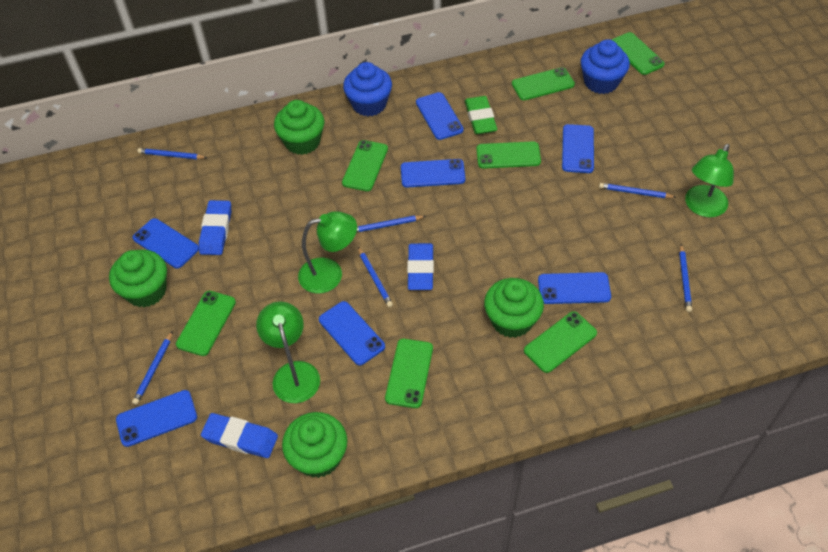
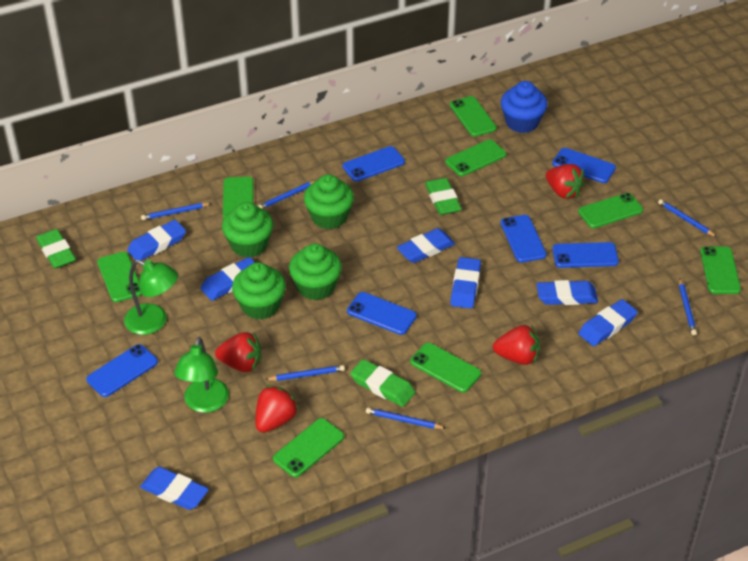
blue cupcake: 2 -> 1
blue eraser: 3 -> 7
blue phone: 7 -> 6
green eraser: 1 -> 3
green lamp: 3 -> 2
green phone: 7 -> 8
red strawberry: 0 -> 4

